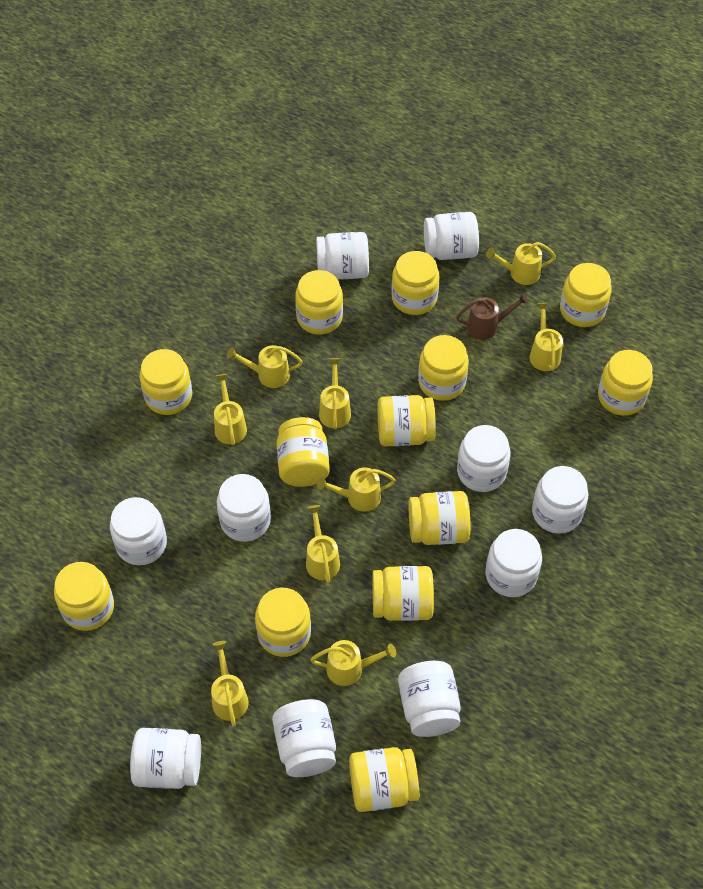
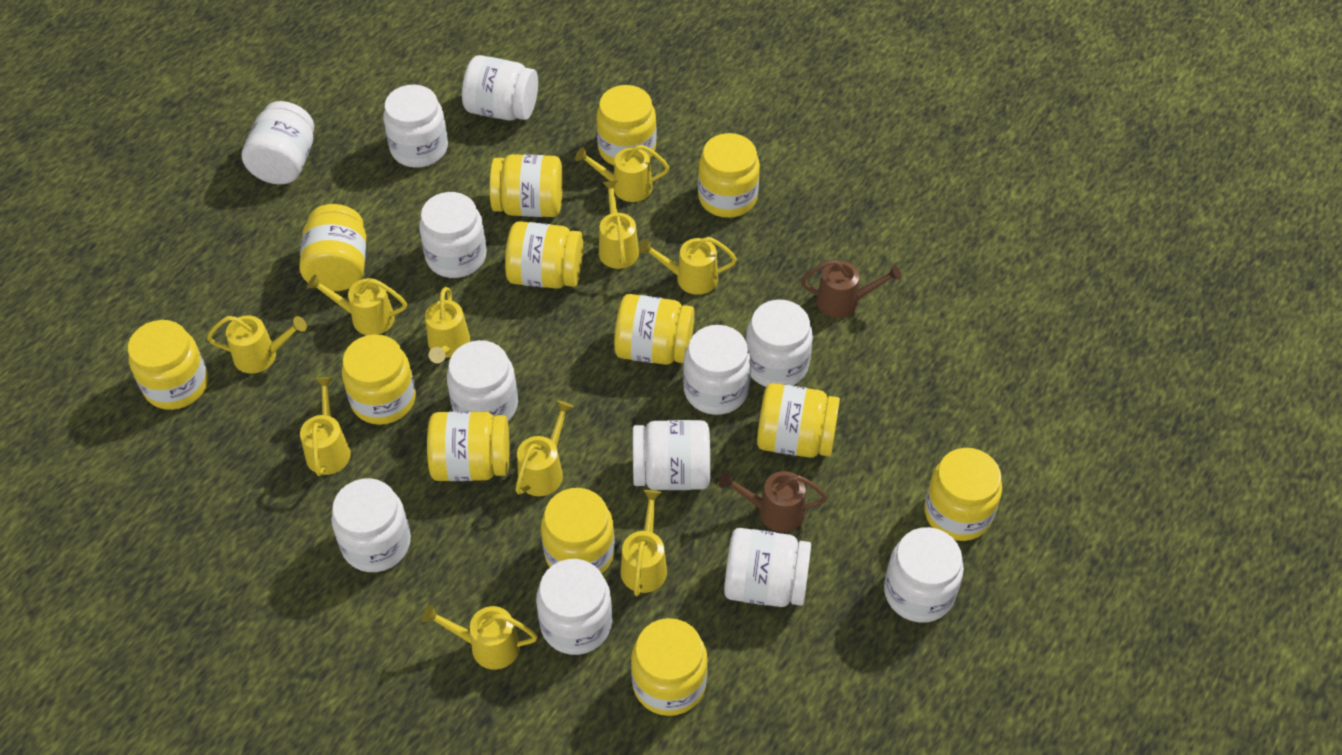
brown watering can: 1 -> 2
white jar: 10 -> 12
yellow watering can: 9 -> 10

